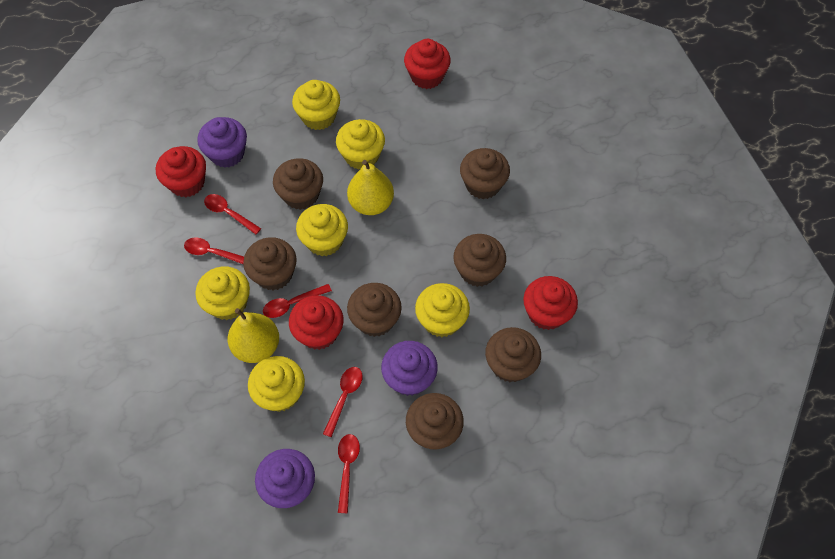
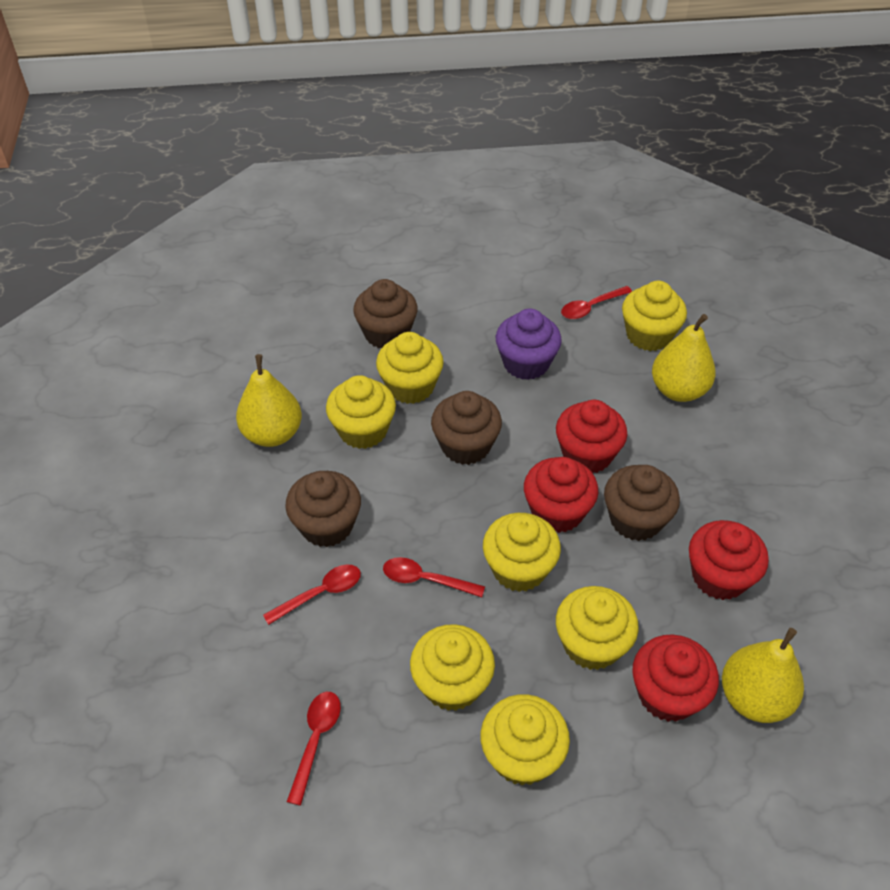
brown cupcake: 7 -> 4
purple cupcake: 3 -> 1
red spoon: 5 -> 4
yellow cupcake: 6 -> 7
yellow pear: 2 -> 3

